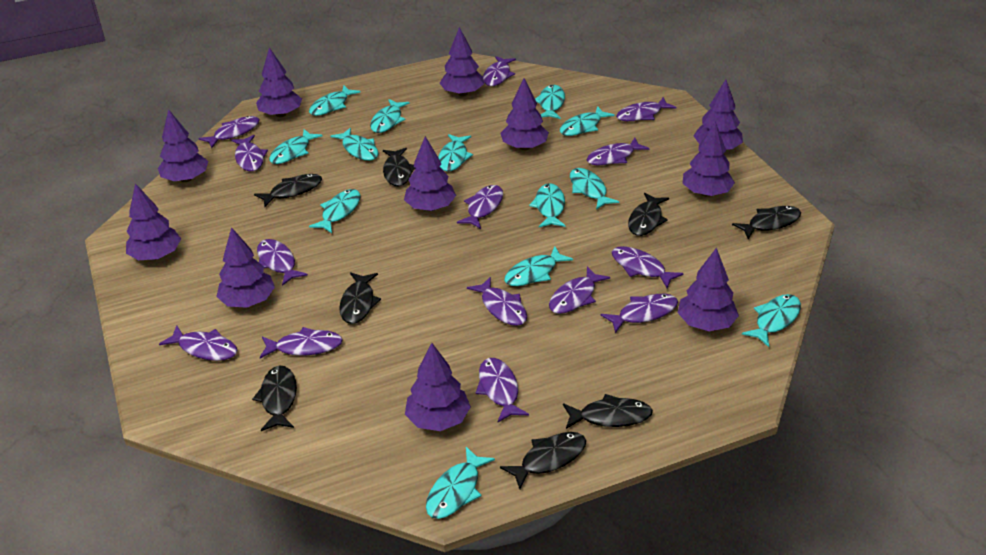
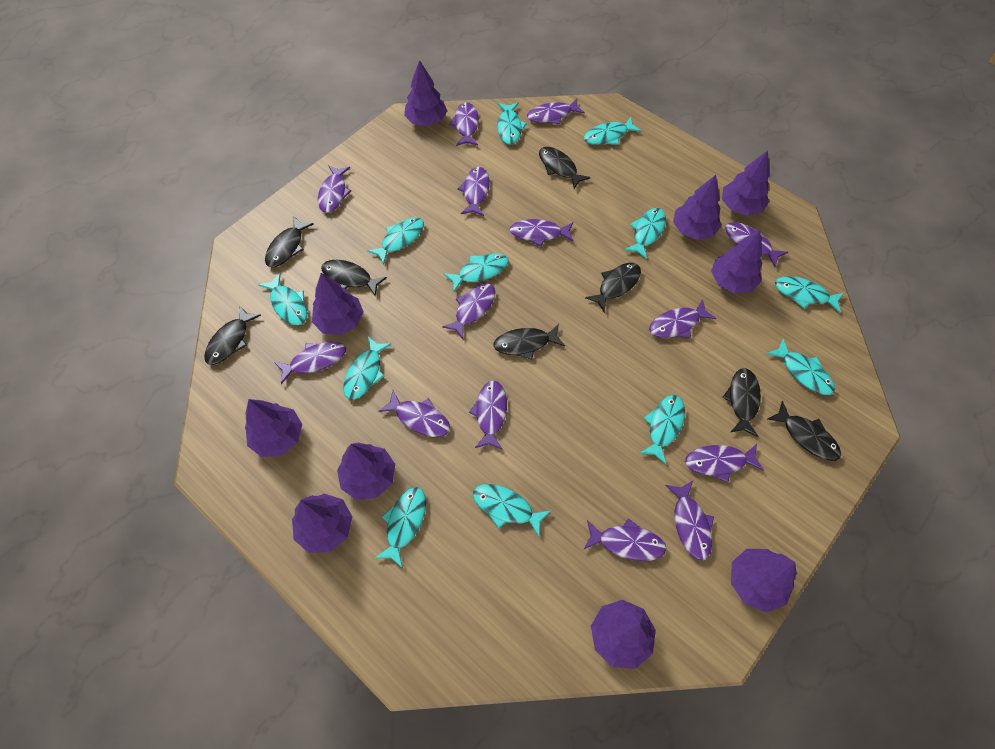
purple tree: 11 -> 10
turquoise fish: 13 -> 12

